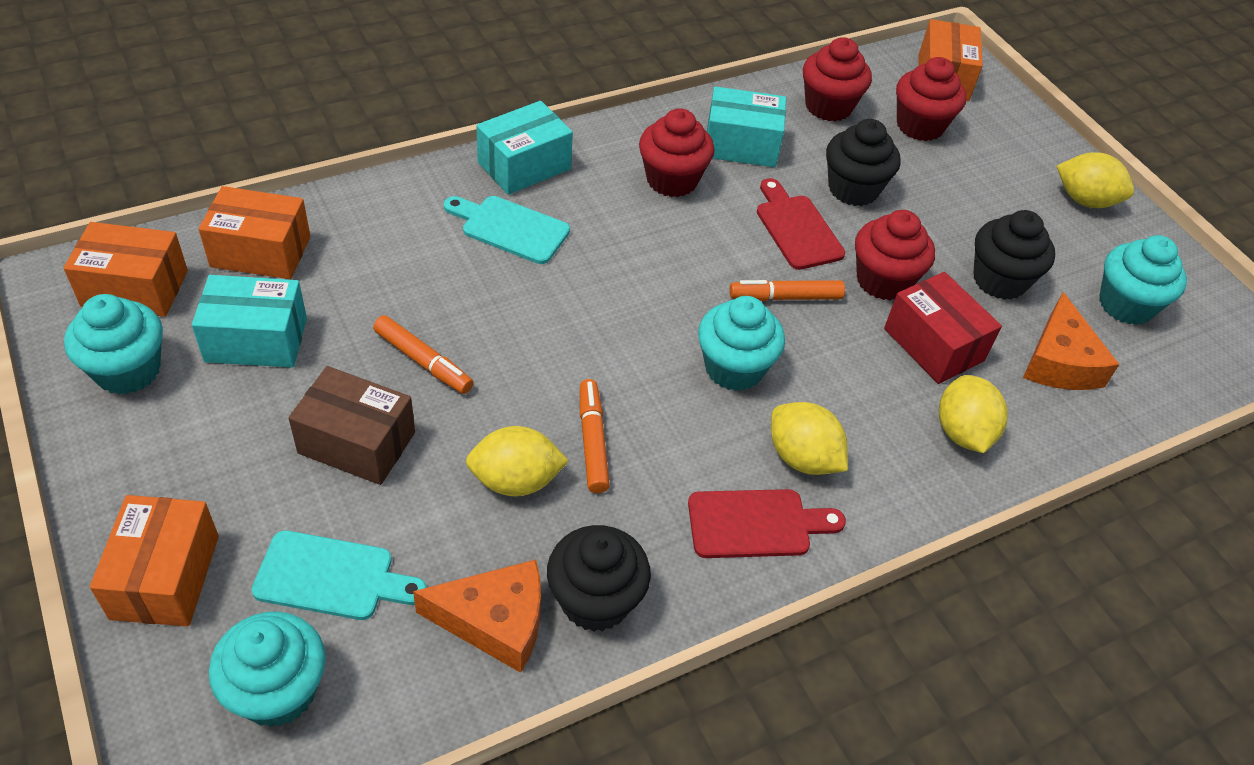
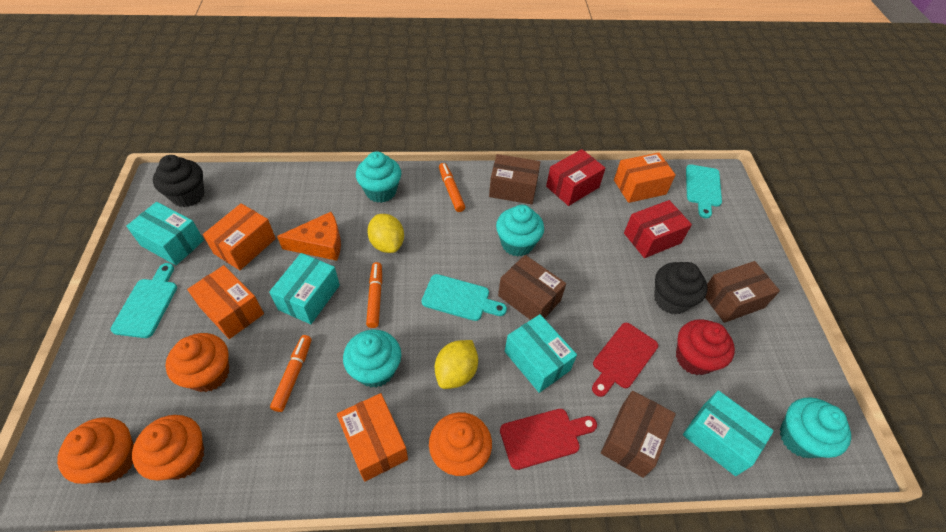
black cupcake: 3 -> 2
brown box: 1 -> 4
orange cheese: 2 -> 1
orange cupcake: 0 -> 4
red box: 1 -> 2
red cupcake: 4 -> 1
turquoise box: 3 -> 4
turquoise cutting board: 2 -> 3
yellow lemon: 4 -> 2

